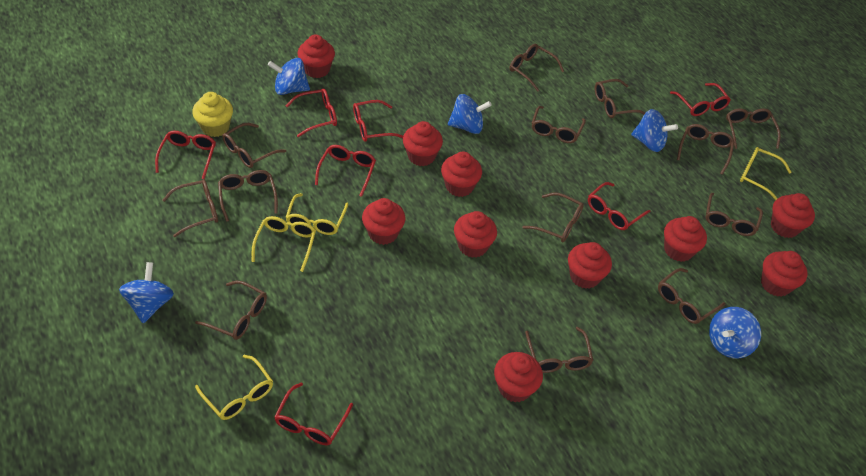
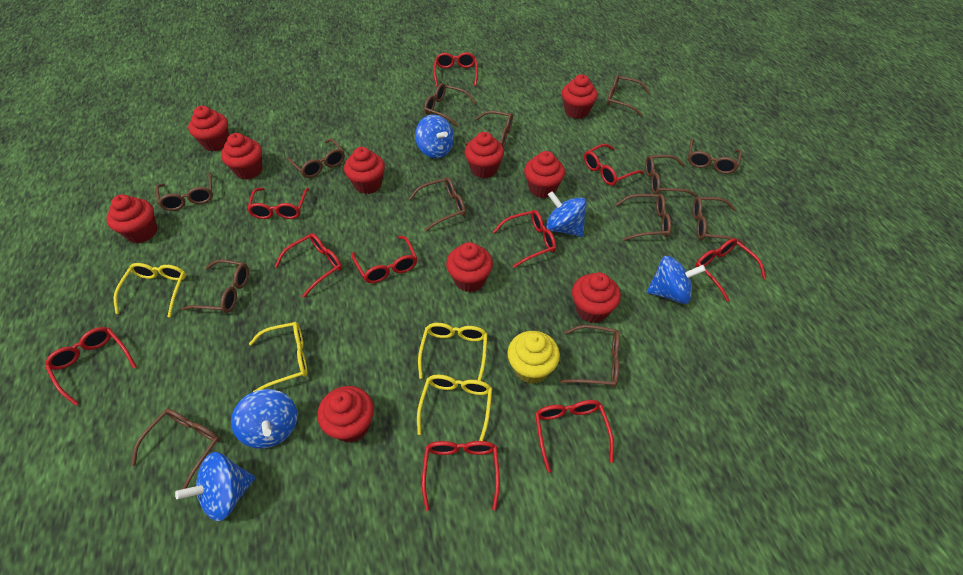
red glasses: 7 -> 10

